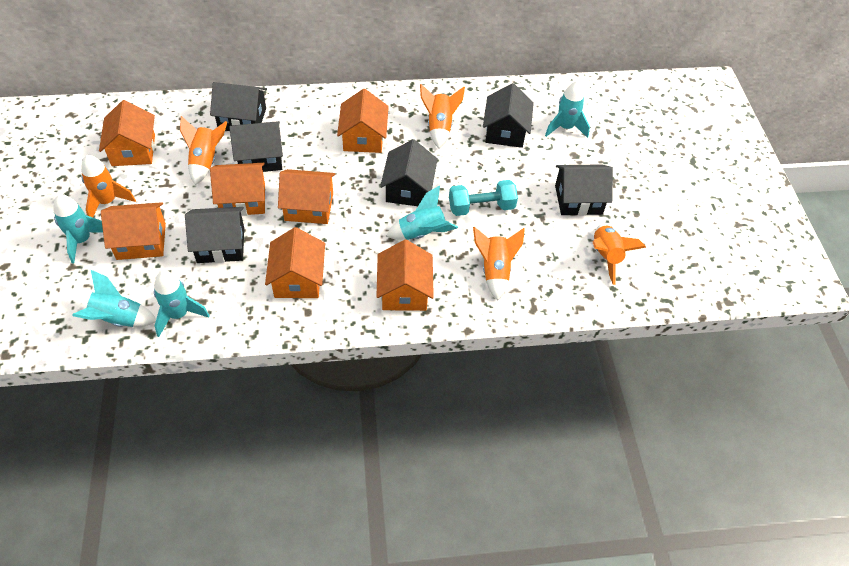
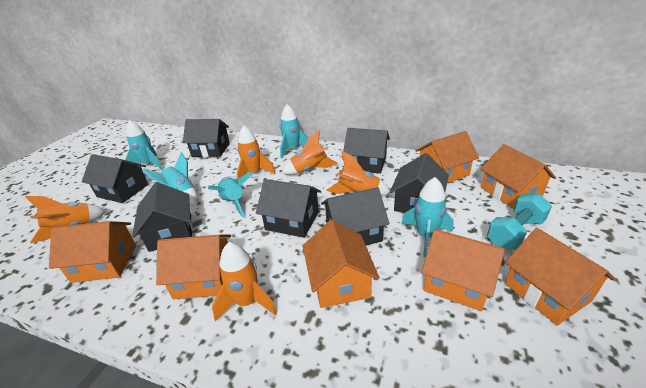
black house: 6 -> 7

